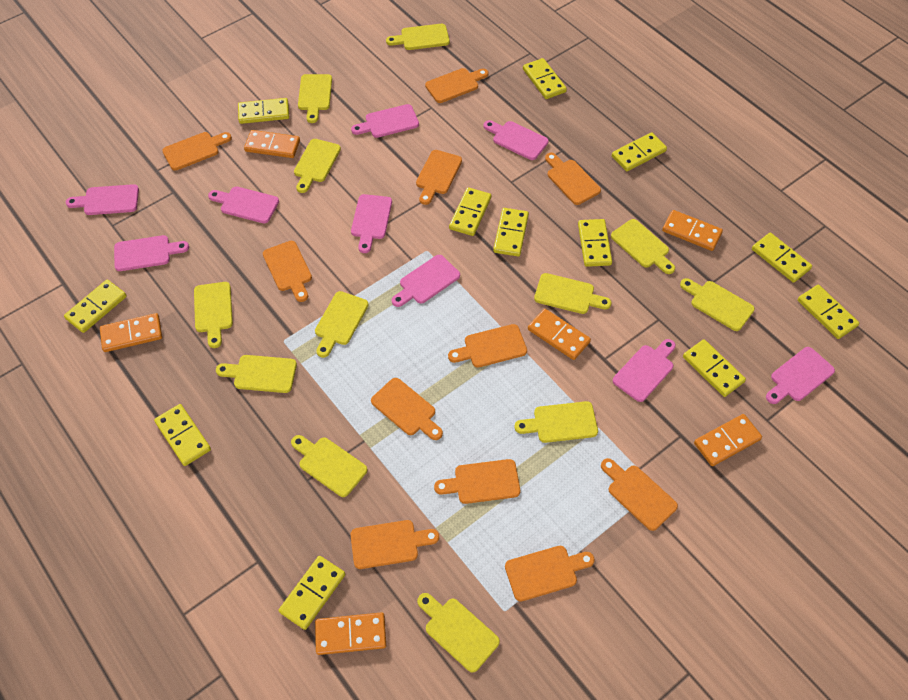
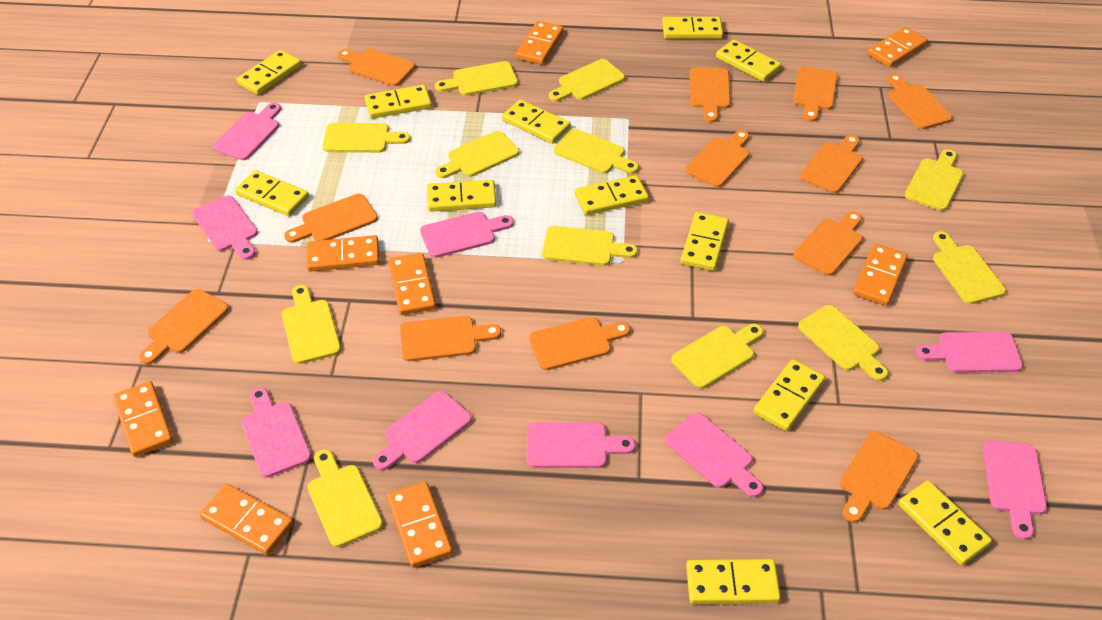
orange cutting board: 11 -> 12
orange domino: 6 -> 8

